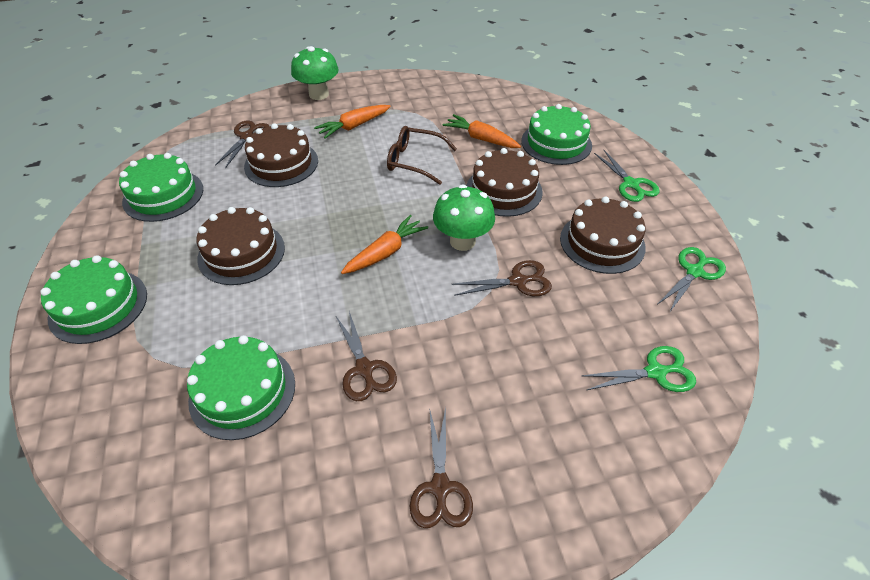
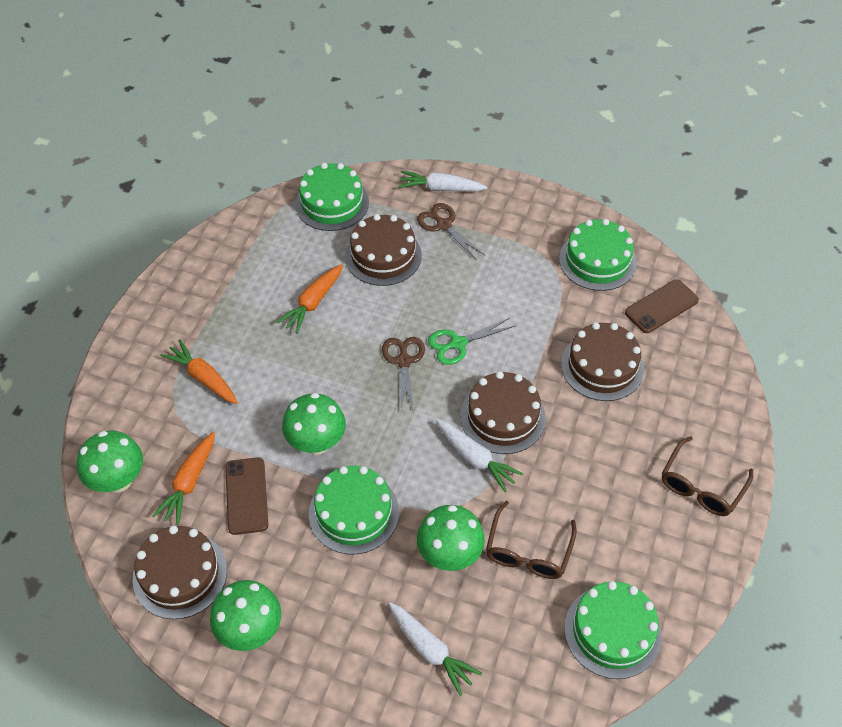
brown glasses: 1 -> 2
brown phone: 0 -> 2
brown scissors: 4 -> 2
green mushroom: 2 -> 4
green scissors: 3 -> 1
white carrot: 0 -> 3

